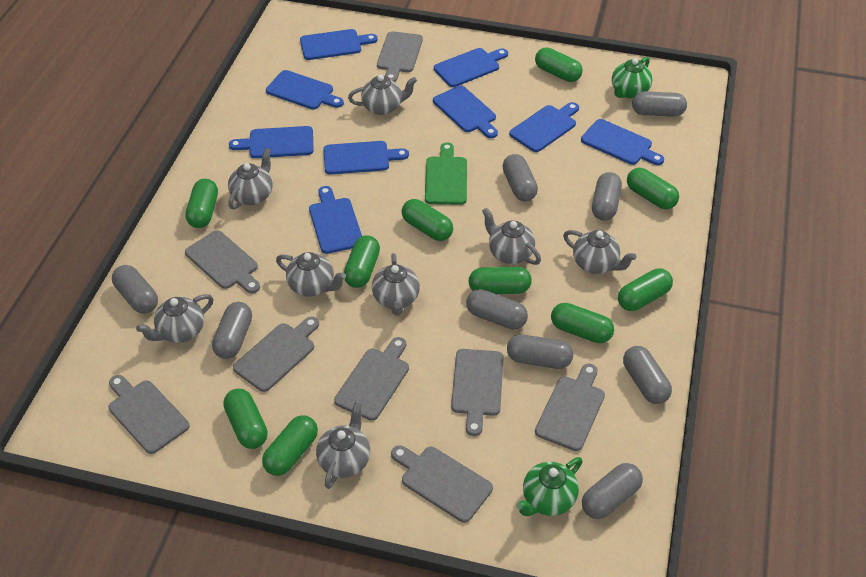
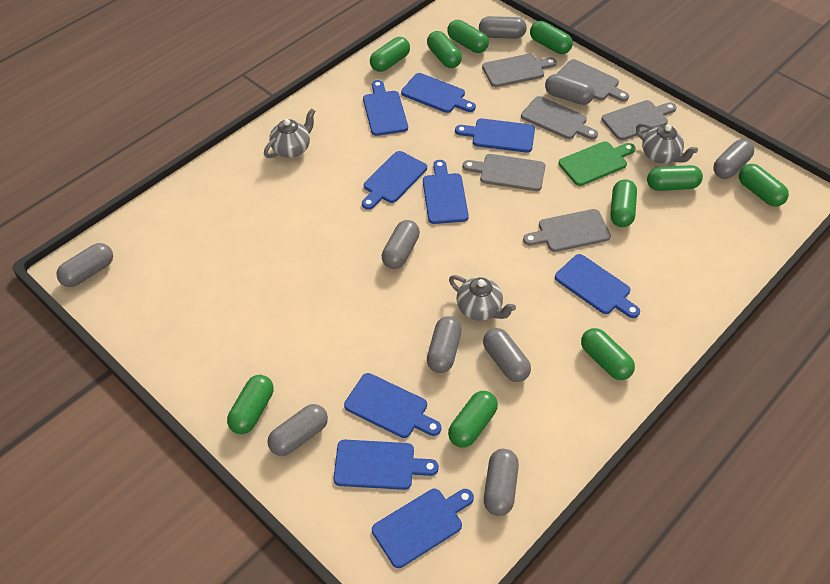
green teapot: 2 -> 0
grey cutting board: 8 -> 6
grey teapot: 8 -> 3

